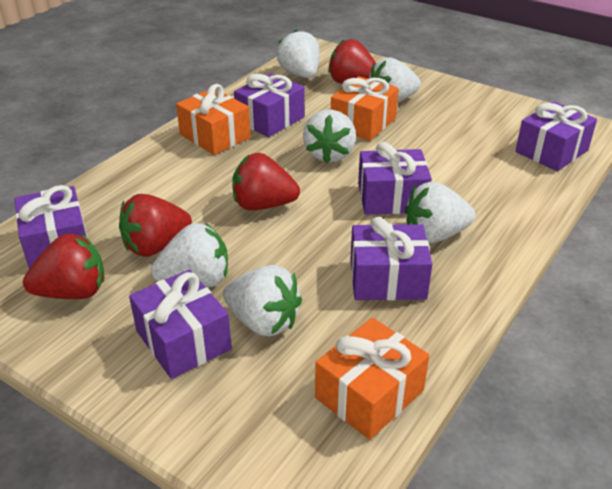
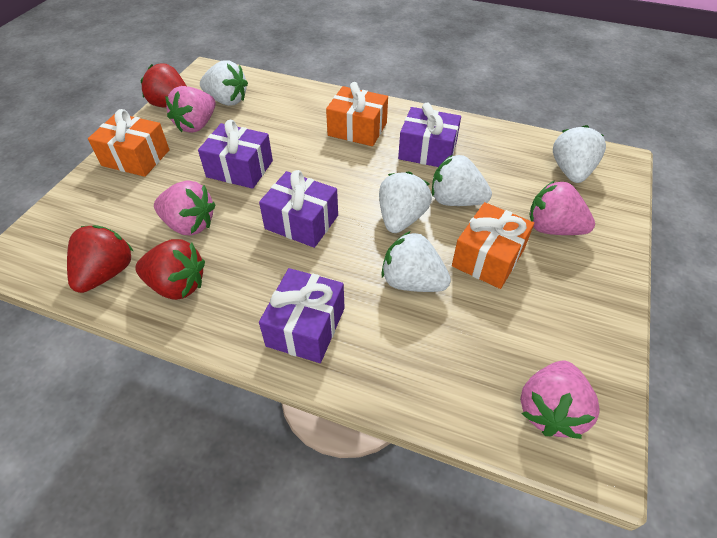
pink strawberry: 0 -> 4
purple gift: 6 -> 4
red strawberry: 4 -> 3
white strawberry: 6 -> 5

